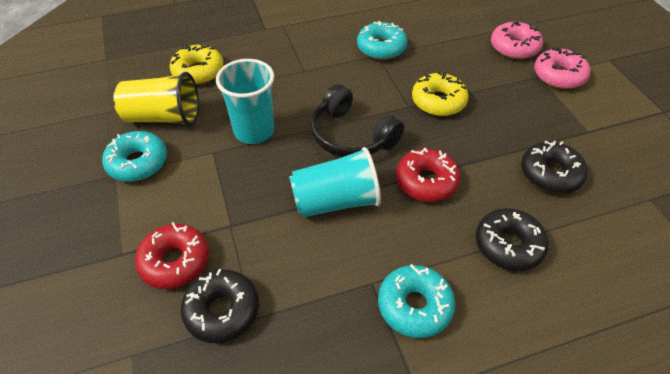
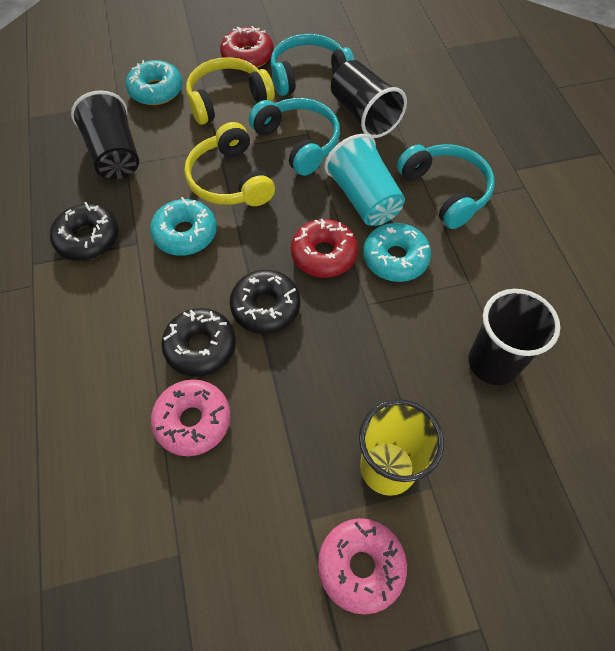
black cup: 0 -> 3
black headphones: 1 -> 0
turquoise cup: 2 -> 1
turquoise headphones: 0 -> 3
yellow donut: 2 -> 0
yellow headphones: 0 -> 2

